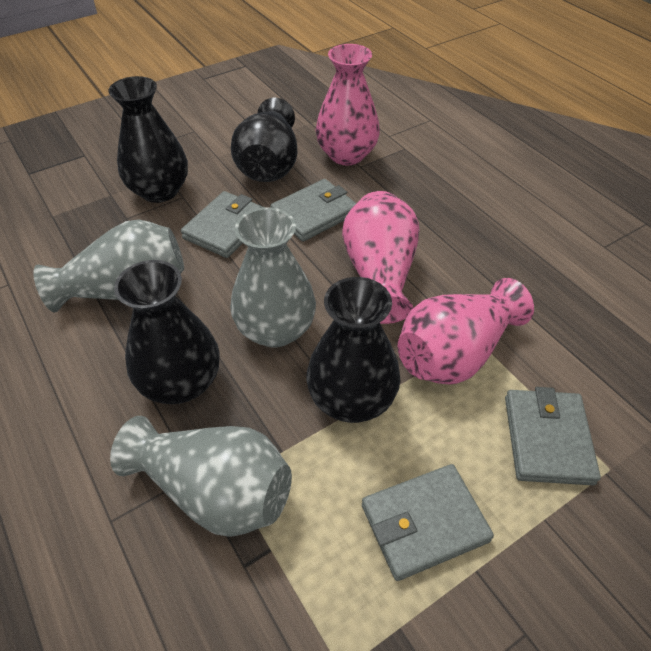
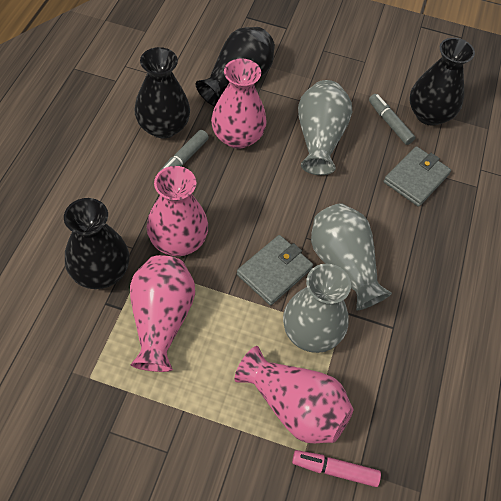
grey marker: 0 -> 2
grey wallet: 4 -> 2
pink marker: 0 -> 1
pink vase: 3 -> 4

